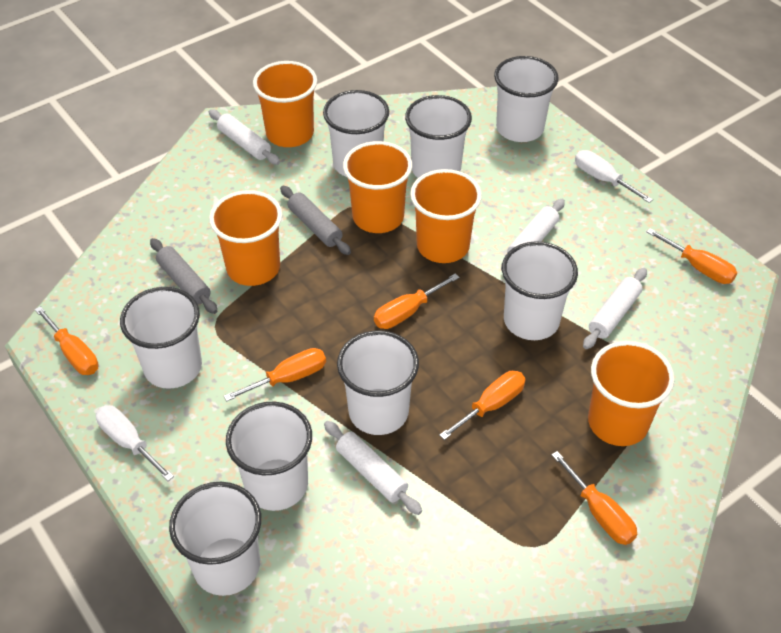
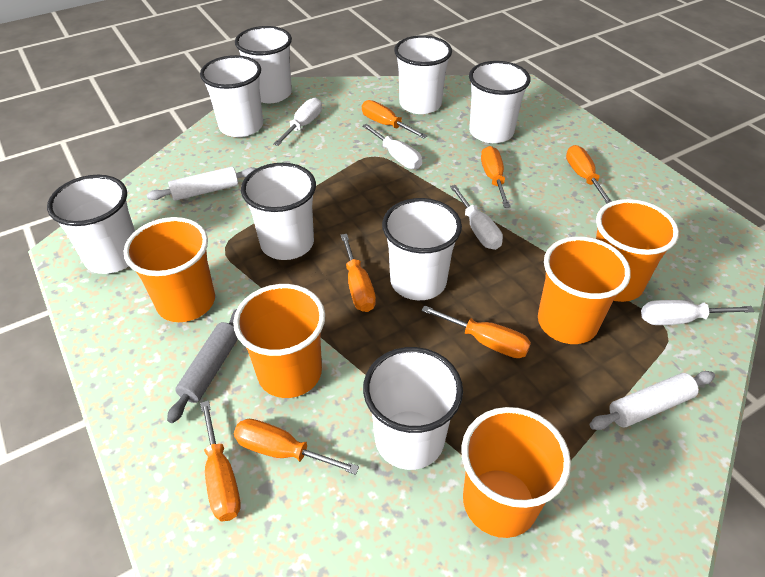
grey rolling pin: 2 -> 1
orange screwdriver: 6 -> 7
white rolling pin: 4 -> 2
white screwdriver: 2 -> 4

